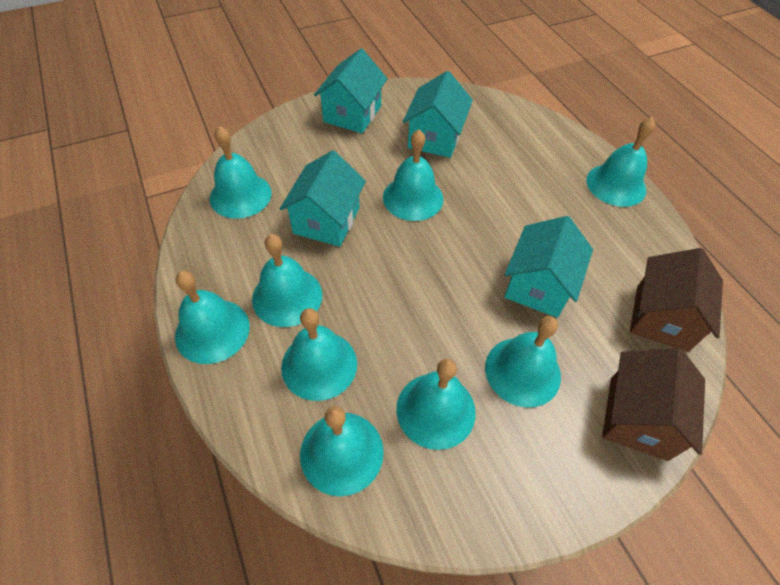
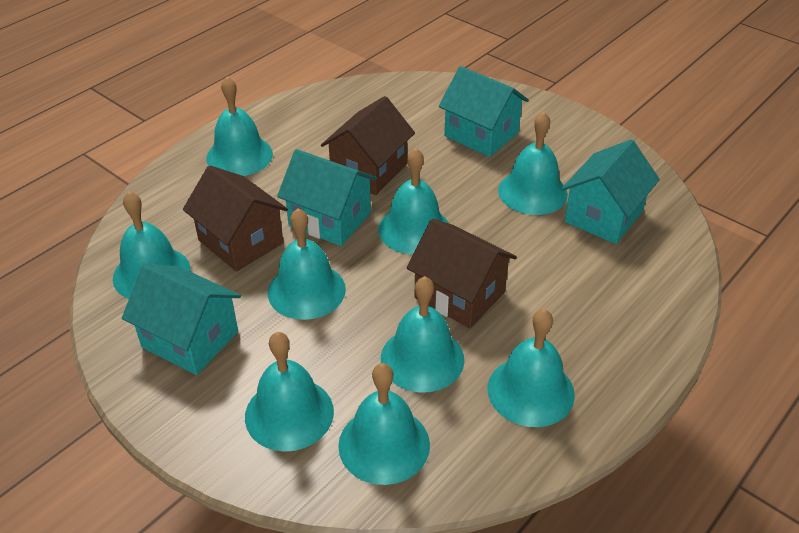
brown house: 2 -> 3

